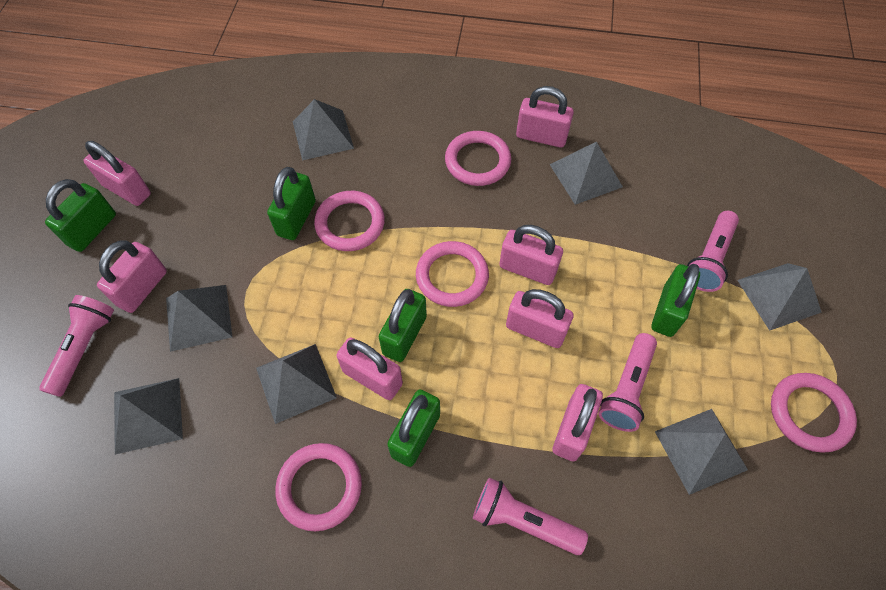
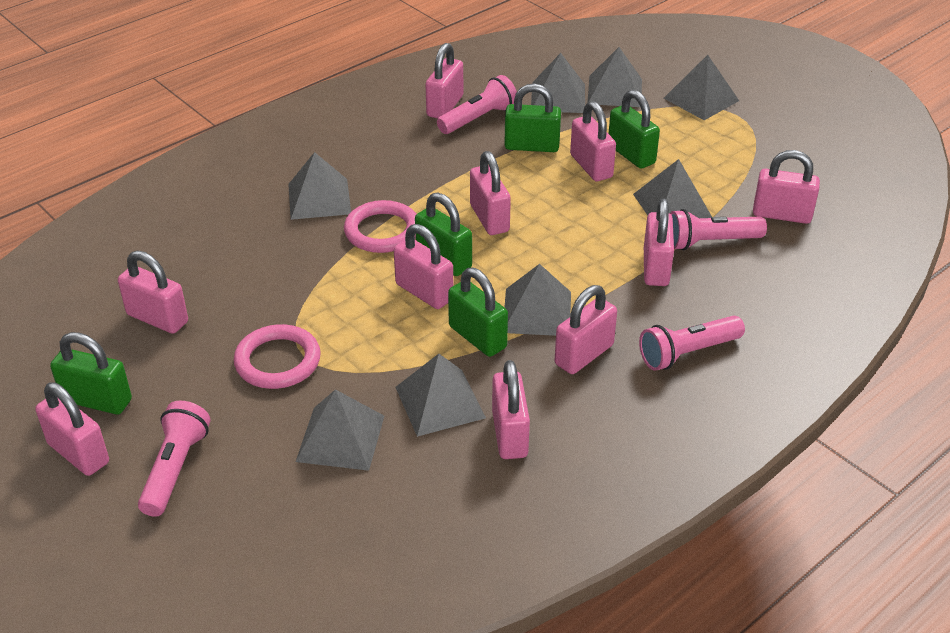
grey pyramid: 7 -> 8
pink padlock: 7 -> 10
pink ring: 5 -> 2

